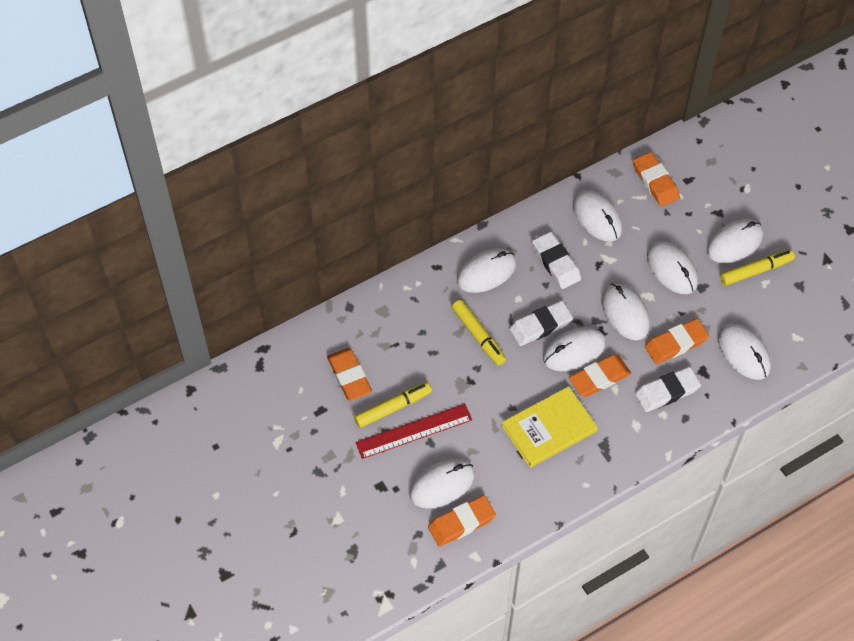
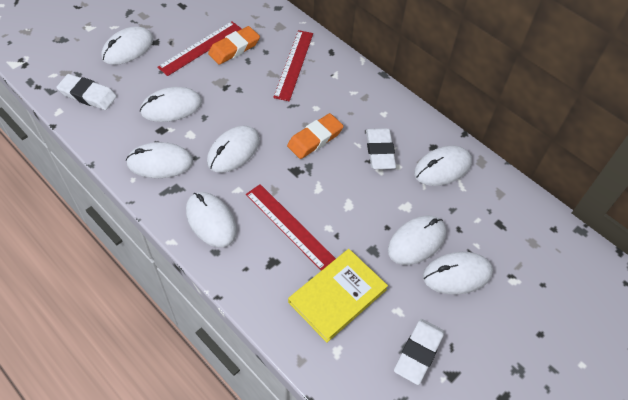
orange eraser: 5 -> 2
red ruler: 1 -> 3
yellow marker: 3 -> 0

